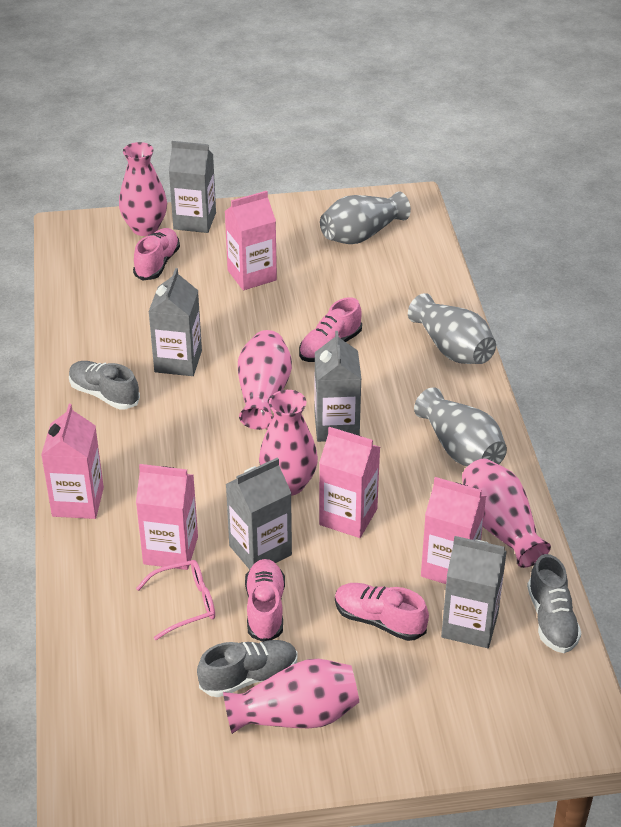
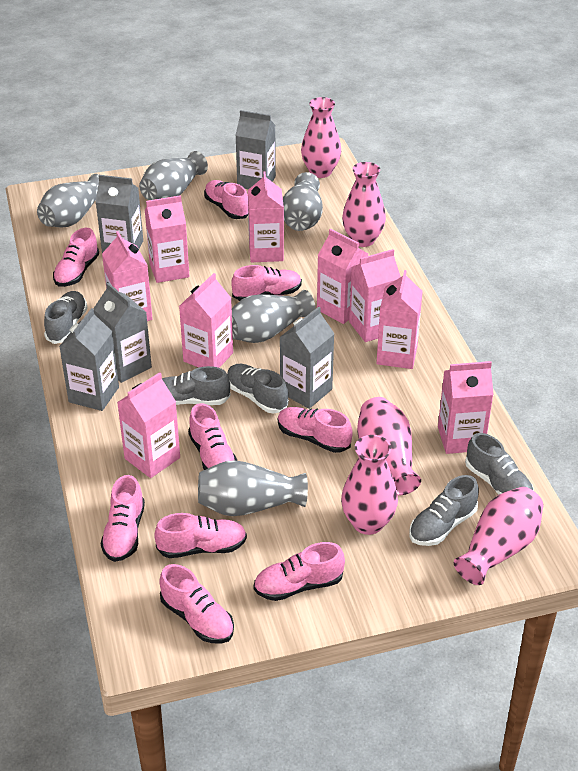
grey shoe: 3 -> 5
grey vase: 3 -> 5
pink carton: 5 -> 9
pink glasses: 1 -> 0
pink shoe: 4 -> 9

